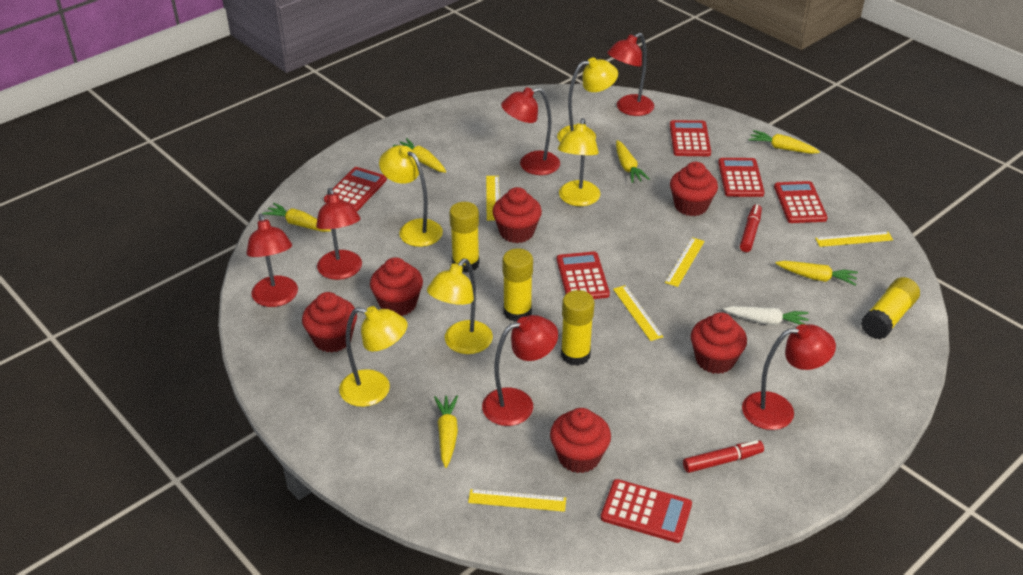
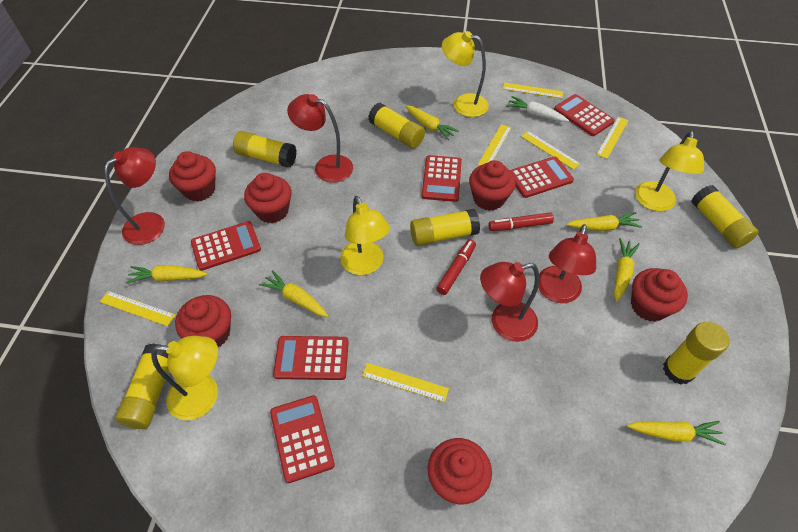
red lamp: 6 -> 4
yellow glue stick: 4 -> 6
yellow lamp: 5 -> 4
yellow ruler: 5 -> 6

